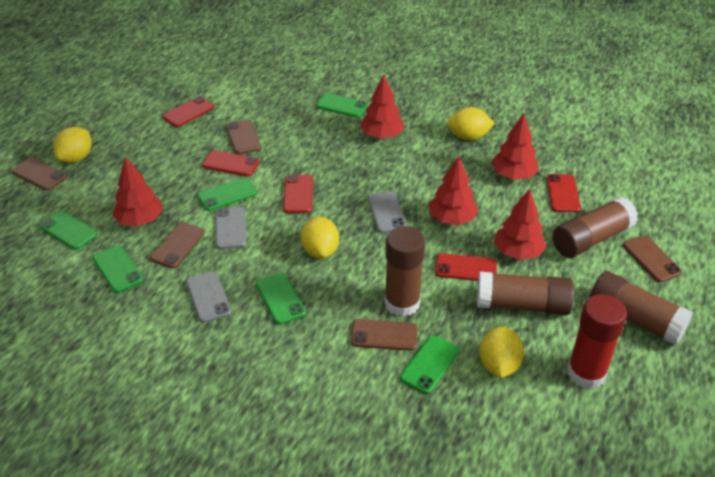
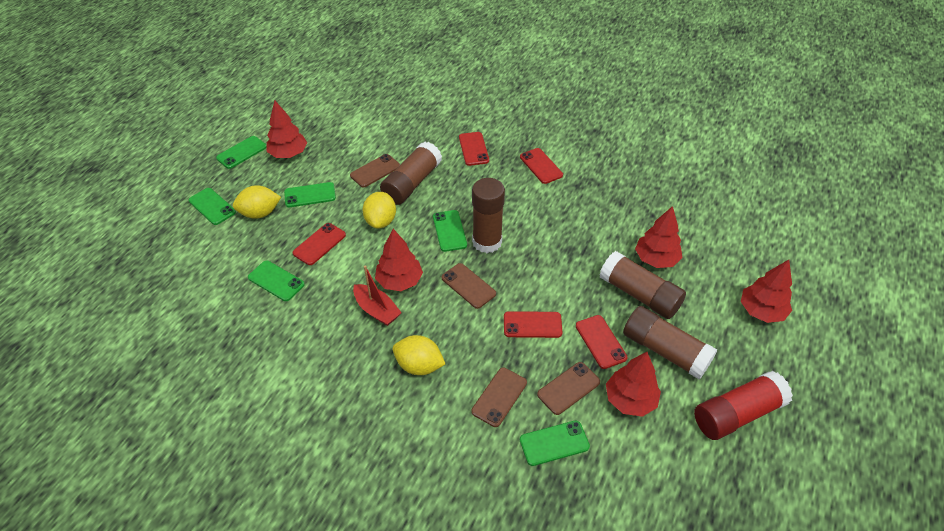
brown phone: 5 -> 4
grey phone: 3 -> 0
red boat: 0 -> 1
yellow lemon: 4 -> 3

